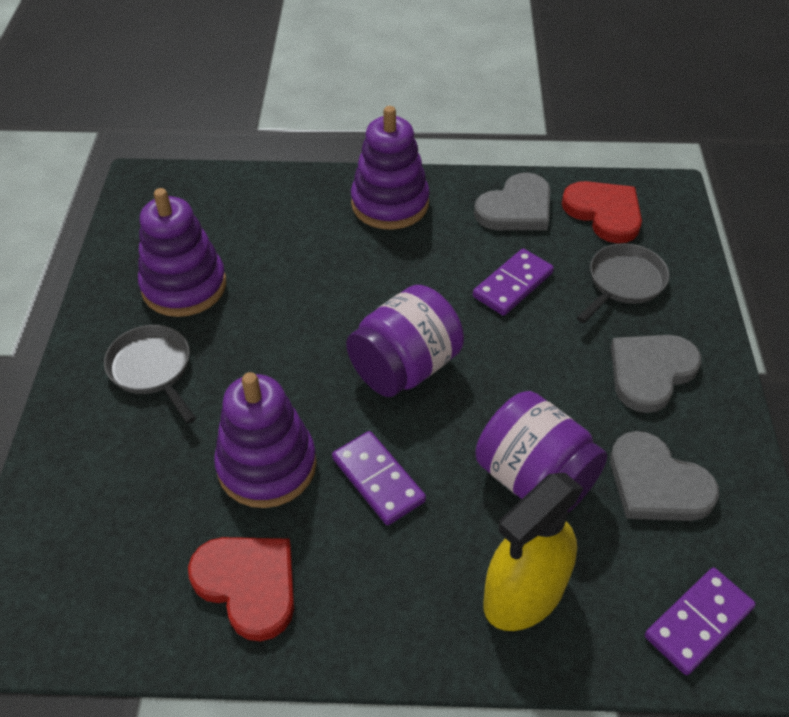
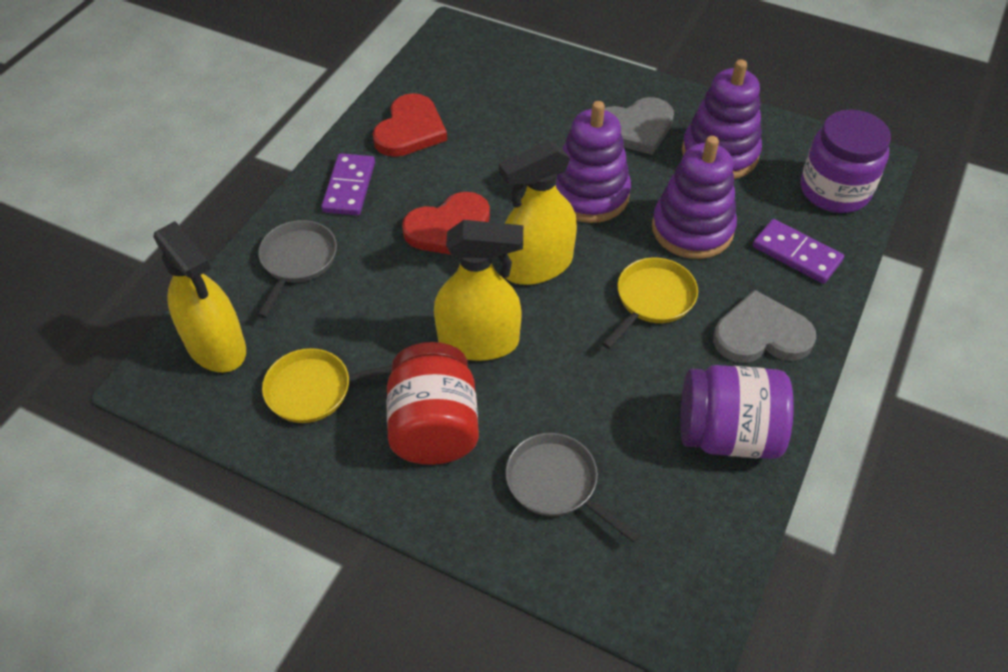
grey heart: 3 -> 2
purple domino: 3 -> 2
red jar: 0 -> 1
yellow pan: 0 -> 2
yellow spray bottle: 1 -> 3

